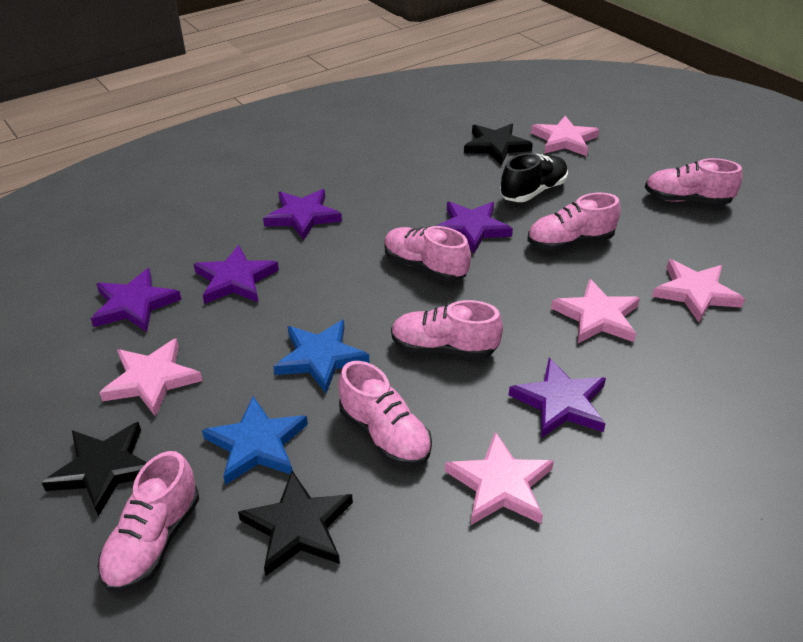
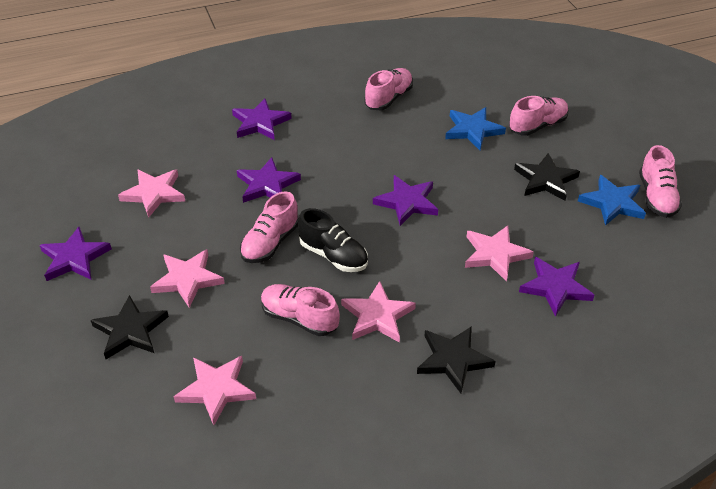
pink shoe: 6 -> 5

